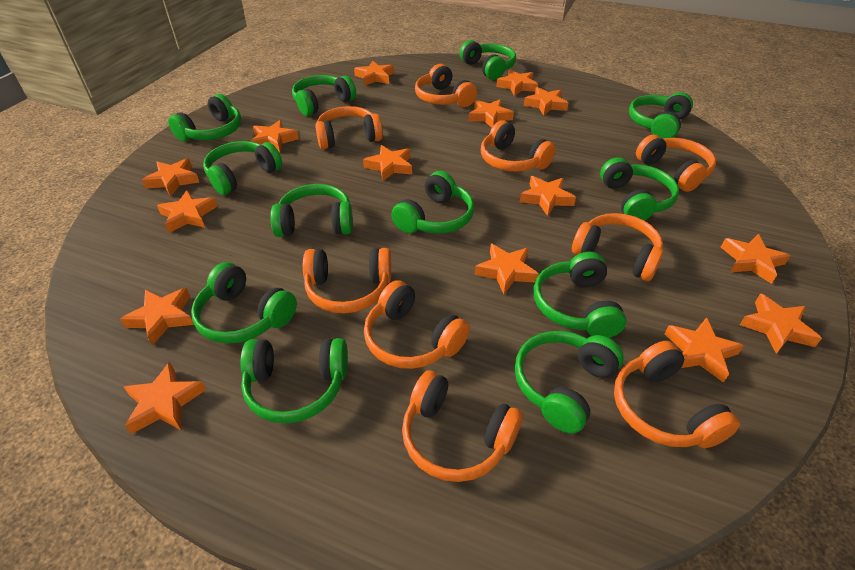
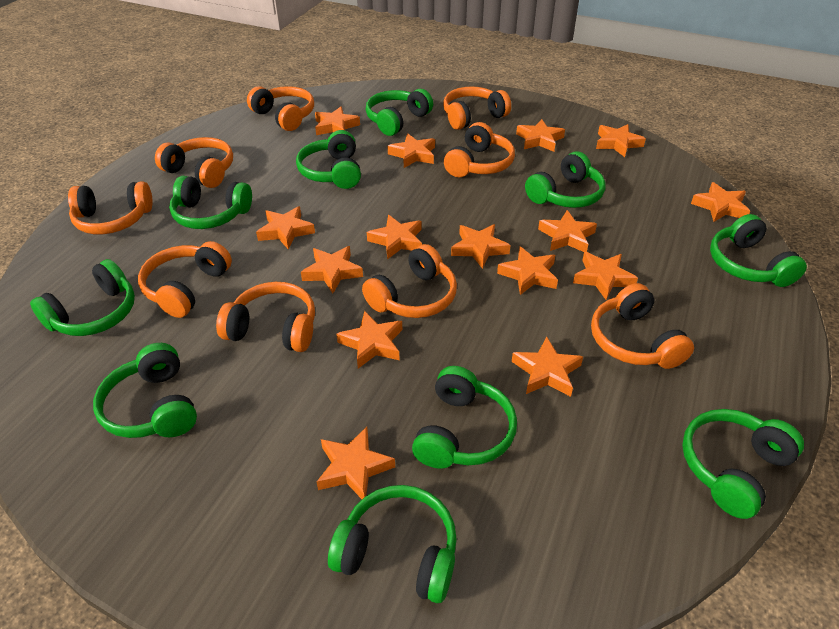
green headphones: 12 -> 10

